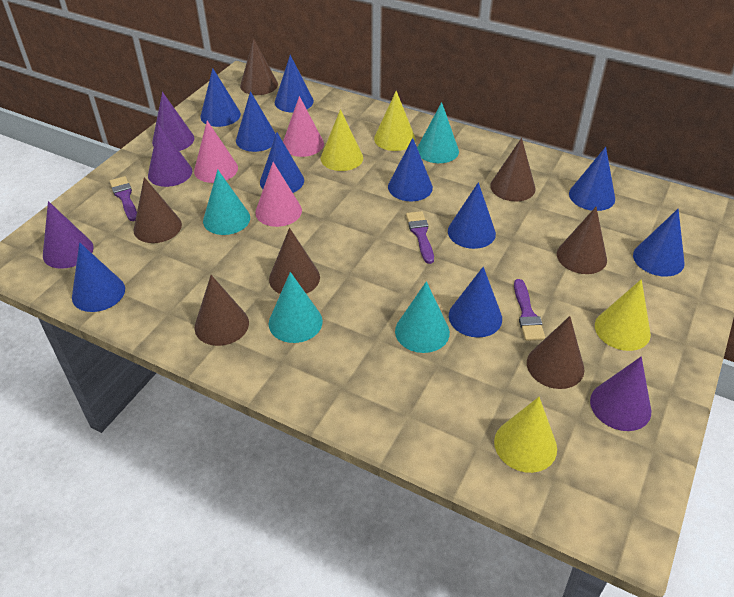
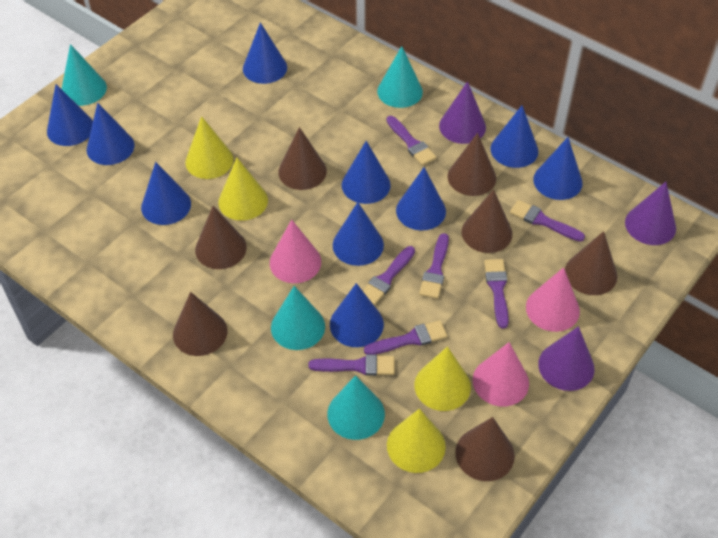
purple brush: 3 -> 7
purple cone: 4 -> 3

